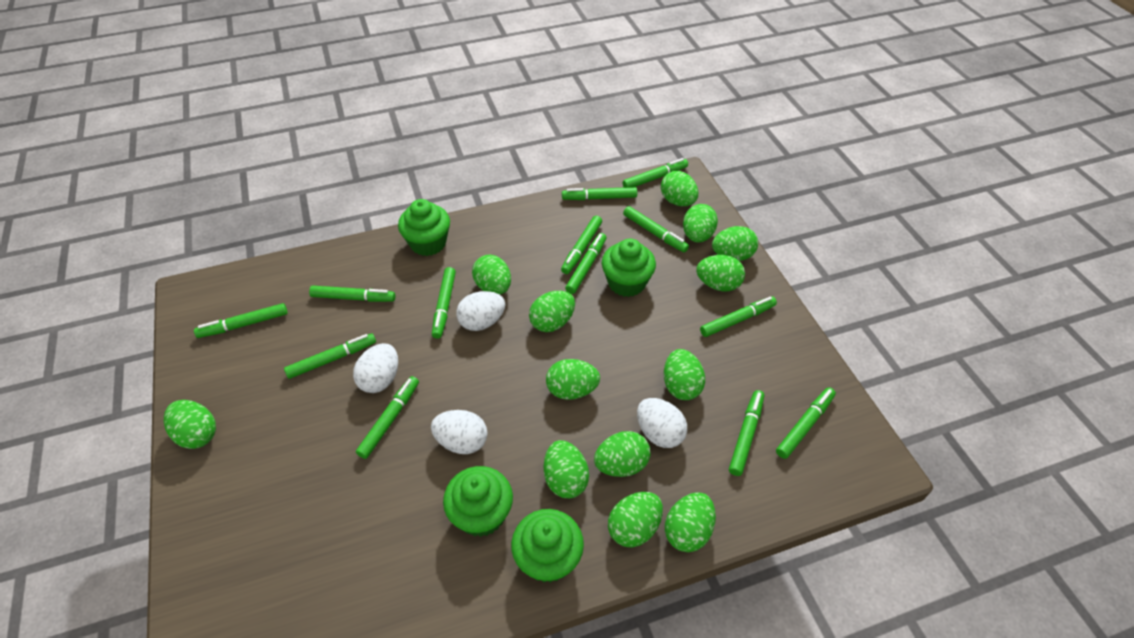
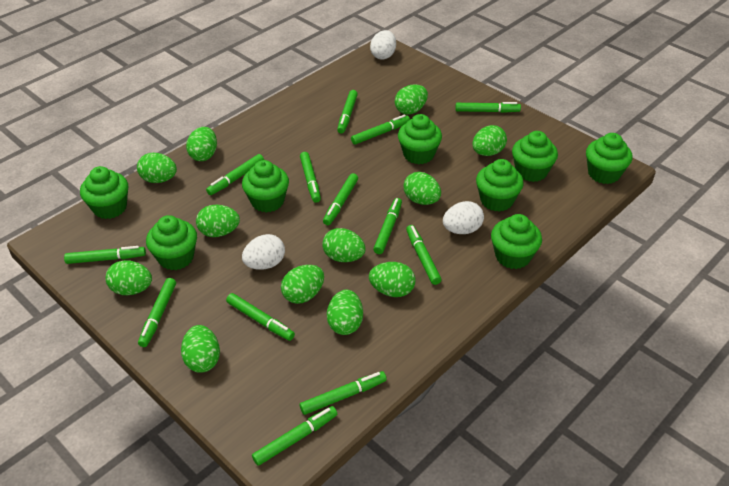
green cupcake: 4 -> 8
green egg: 13 -> 12
white egg: 4 -> 3

